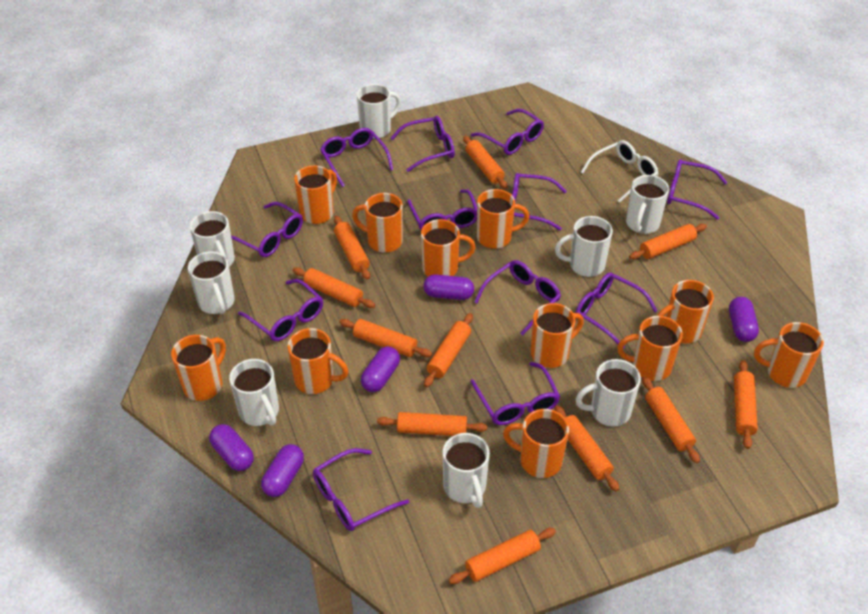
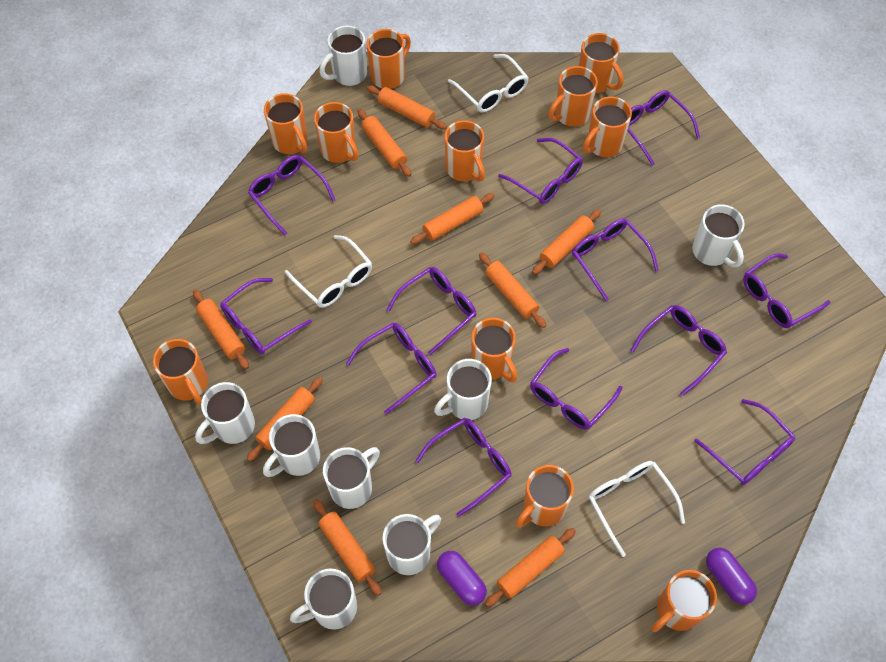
orange rolling pin: 11 -> 9
purple capsule: 5 -> 2
white glasses: 1 -> 3

